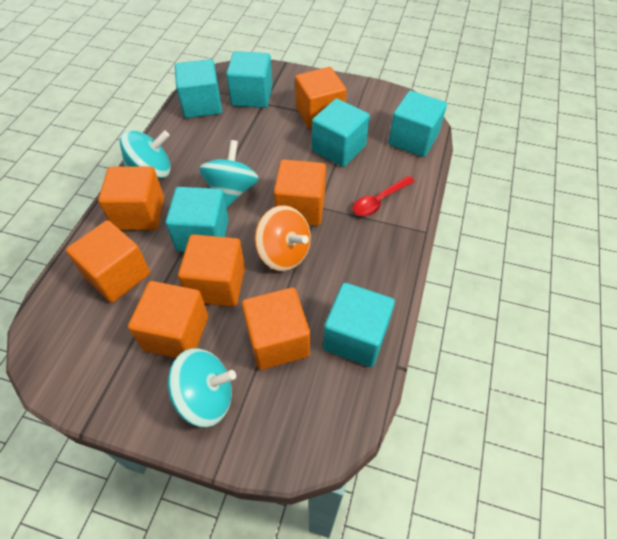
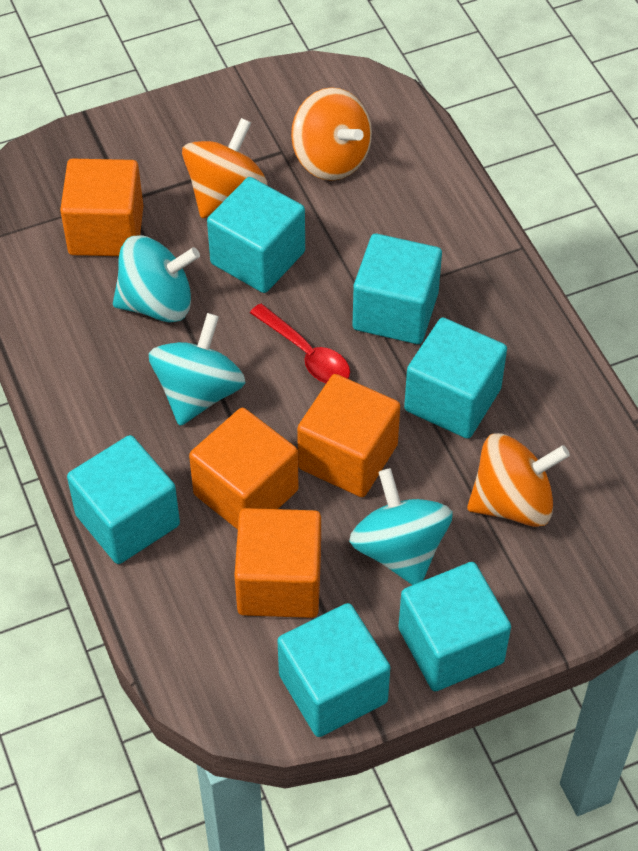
orange cube: 7 -> 4
orange spinning top: 1 -> 3

